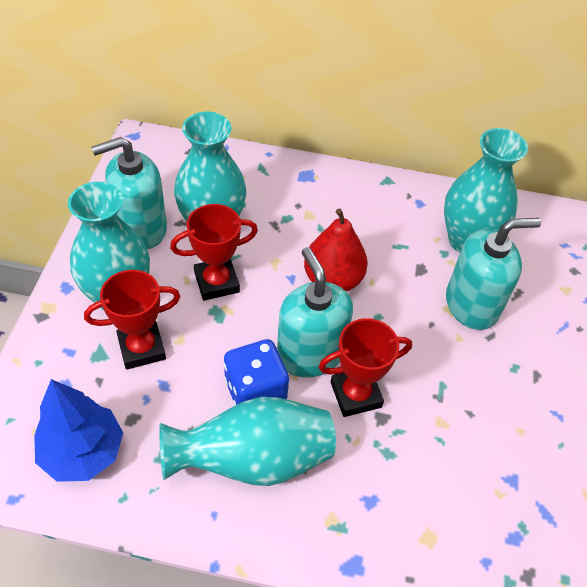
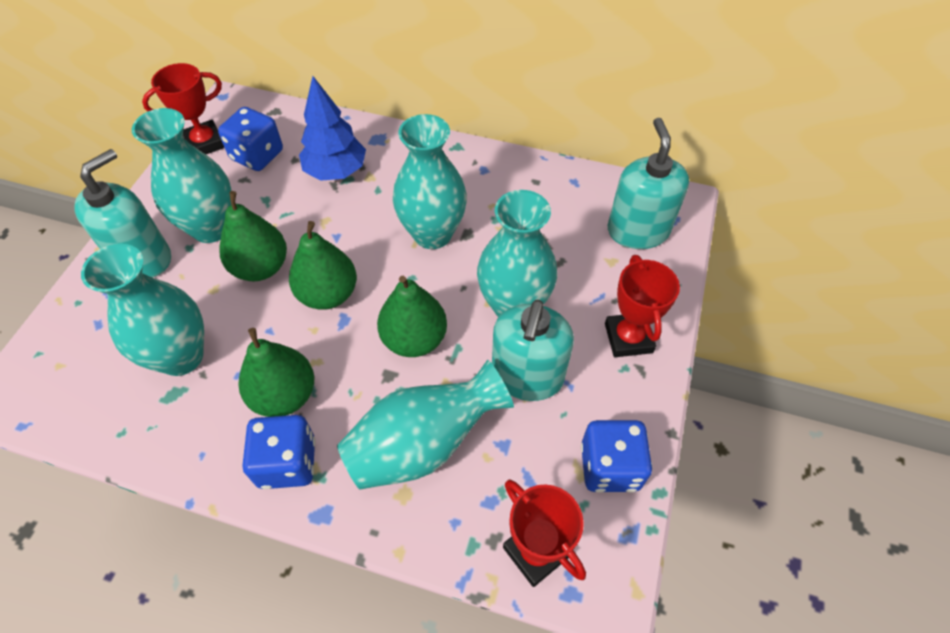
blue dice: 1 -> 3
green pear: 0 -> 4
red pear: 1 -> 0
turquoise vase: 4 -> 5

